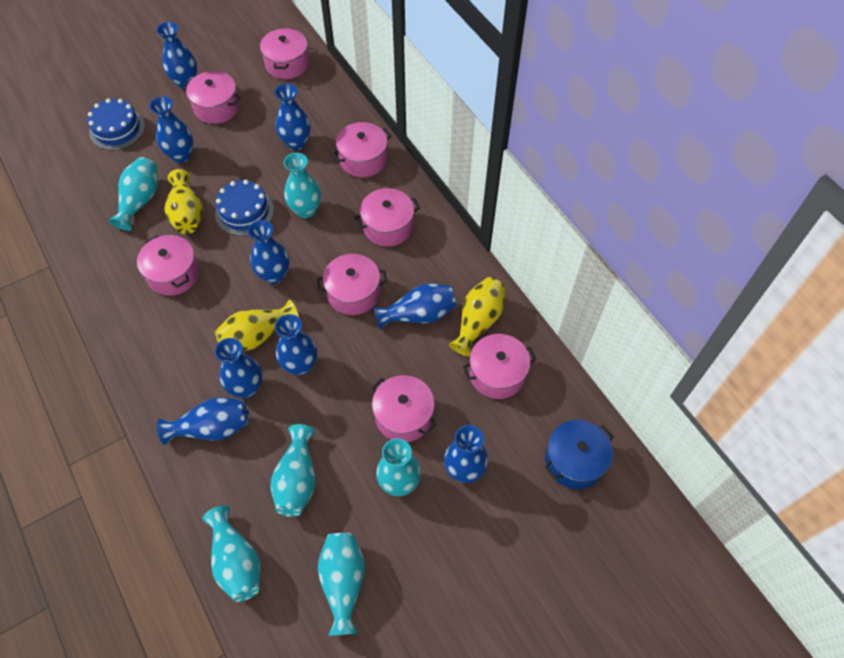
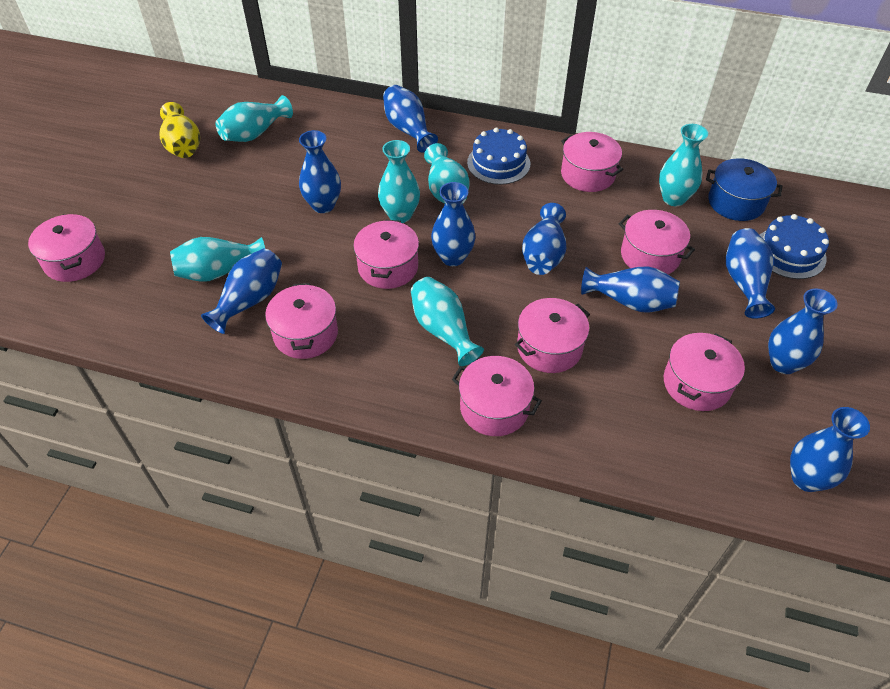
yellow vase: 3 -> 1

